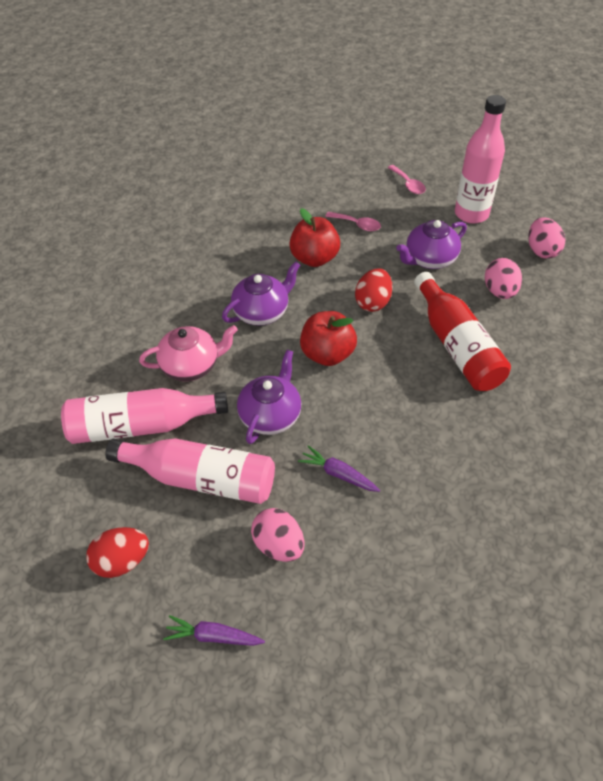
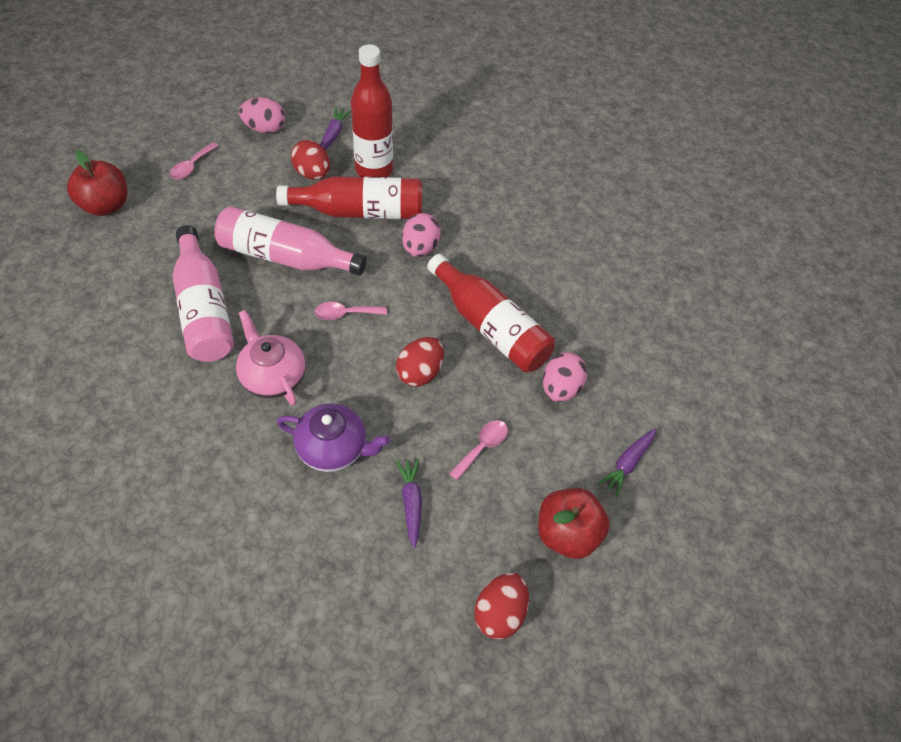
pink bottle: 3 -> 2
pink spoon: 2 -> 3
purple carrot: 2 -> 3
purple teapot: 3 -> 1
red bottle: 1 -> 3
red egg: 2 -> 3

